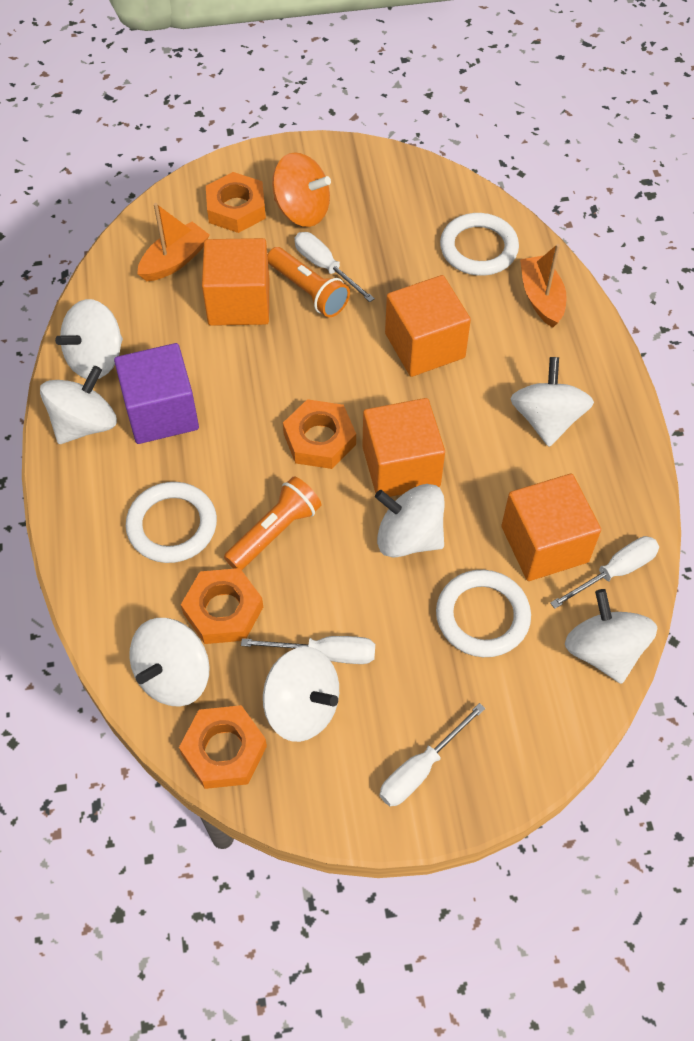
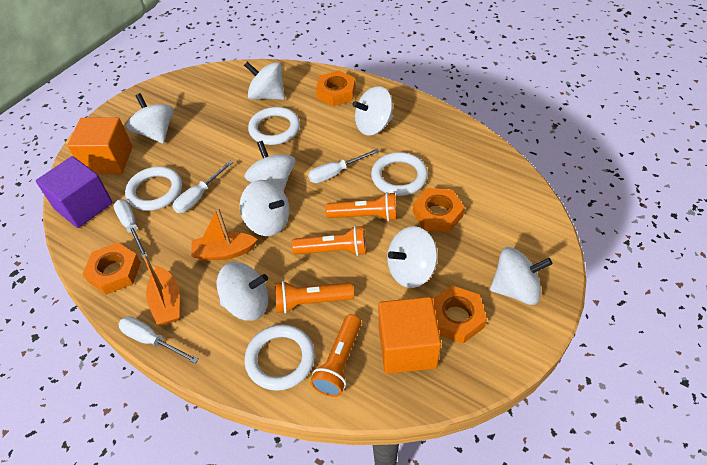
orange cube: 4 -> 2
orange flashlight: 2 -> 4
orange spinning top: 1 -> 0
white ring: 3 -> 4
white spinning top: 7 -> 8

